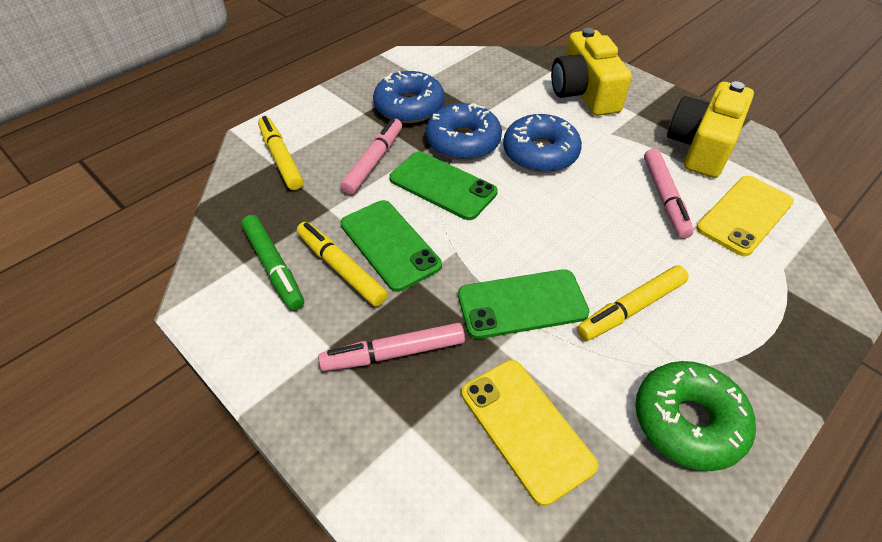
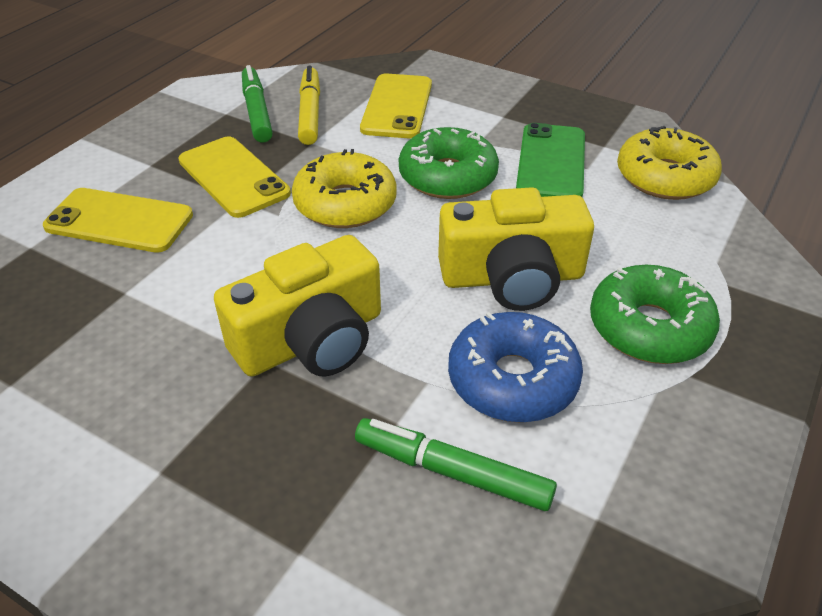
blue donut: 3 -> 1
green donut: 1 -> 2
green marker: 1 -> 2
green phone: 3 -> 1
pink marker: 3 -> 0
yellow donut: 0 -> 2
yellow marker: 3 -> 1
yellow phone: 2 -> 3

